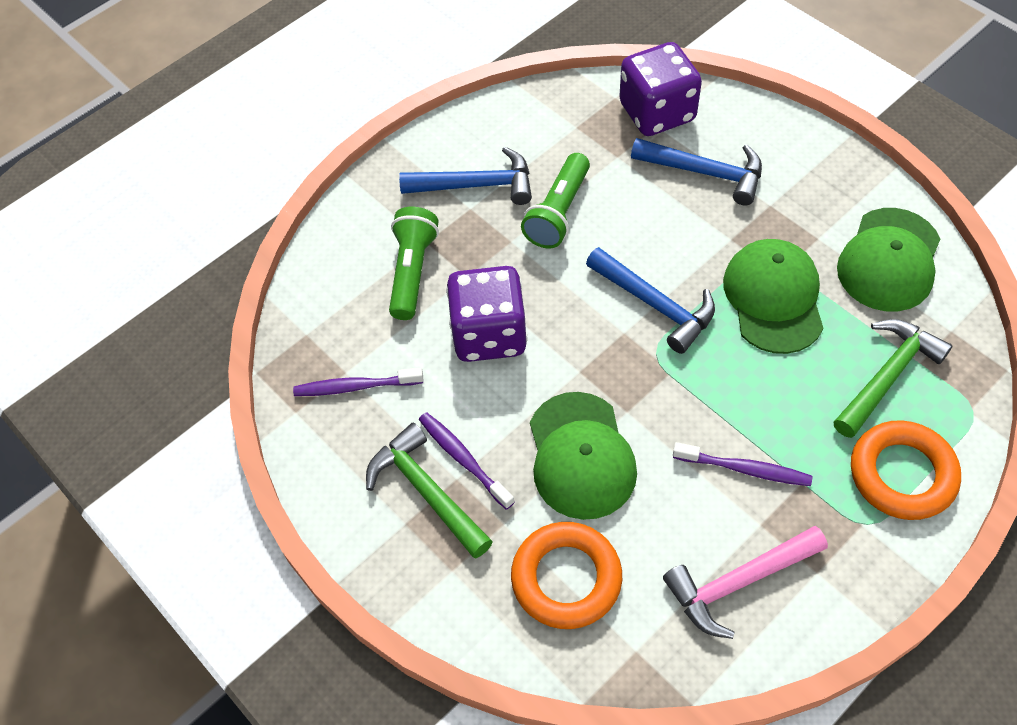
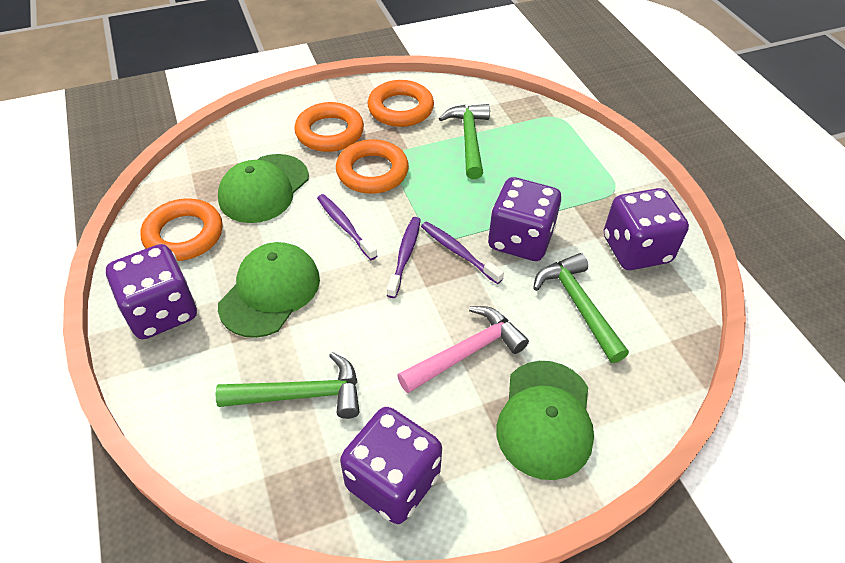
blue hammer: 3 -> 0
green flashlight: 2 -> 0
green hammer: 2 -> 3
orange ring: 2 -> 4
purple dice: 2 -> 4

